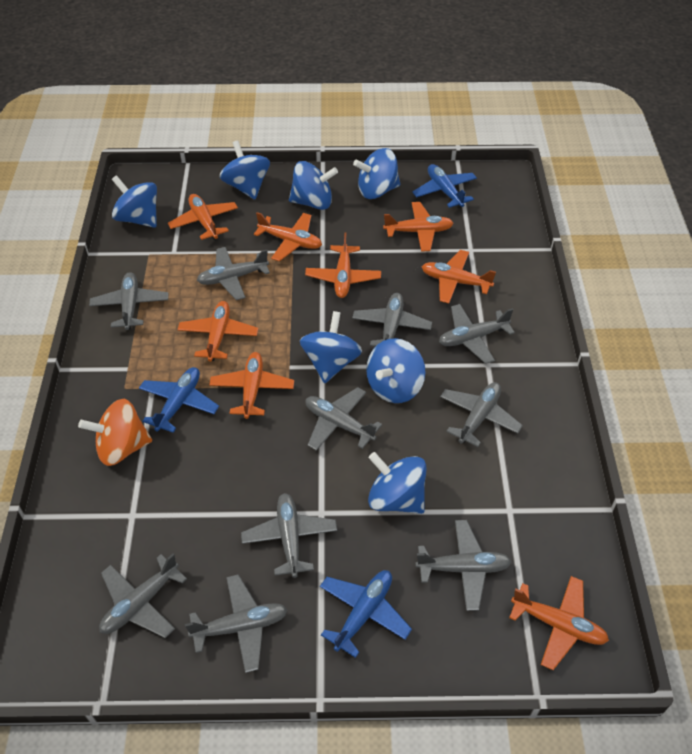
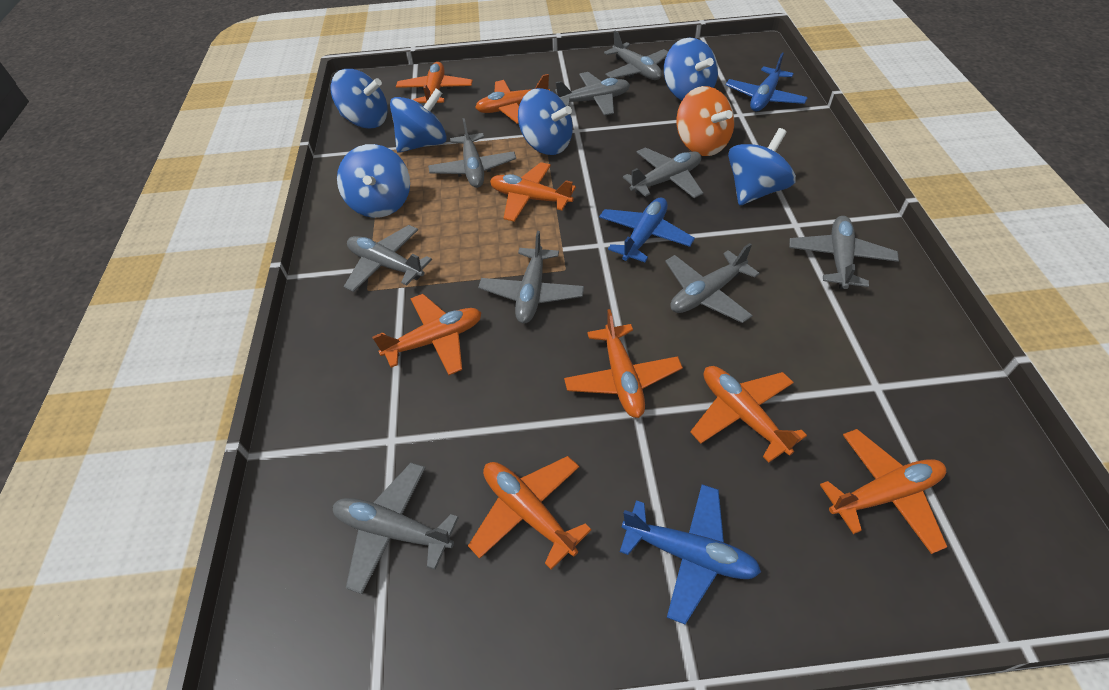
blue spinning top: 7 -> 6
grey plane: 10 -> 9

